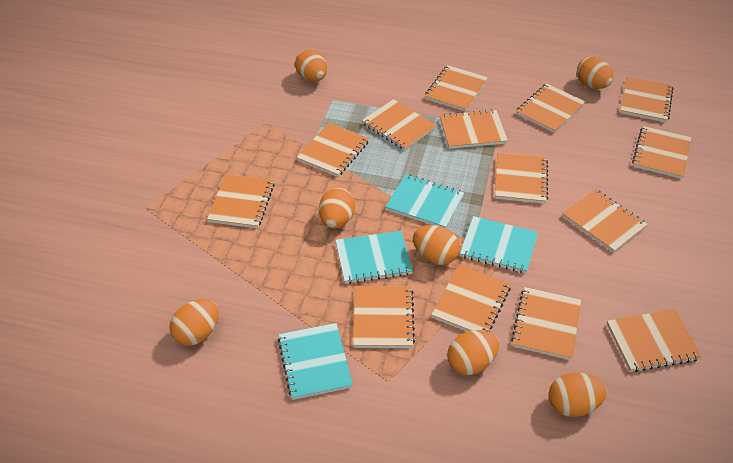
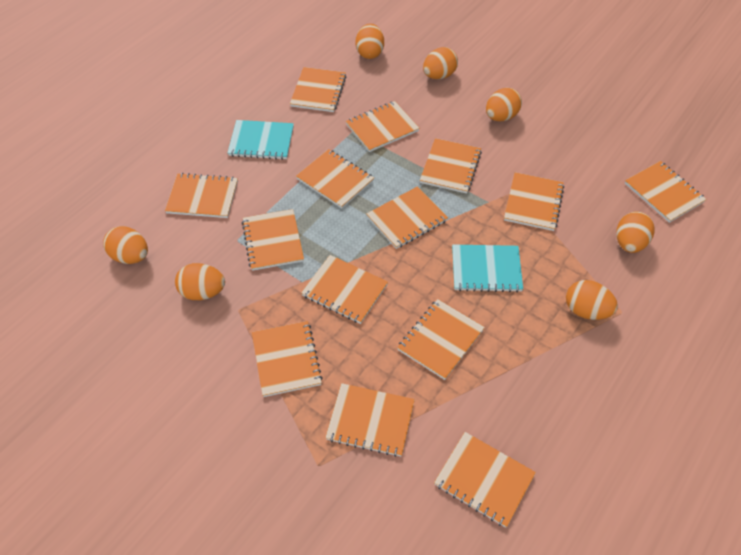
turquoise notebook: 4 -> 2

